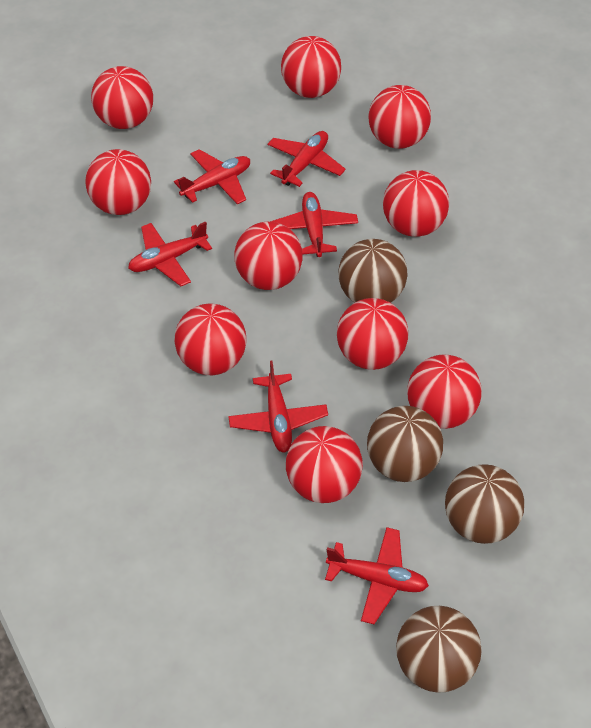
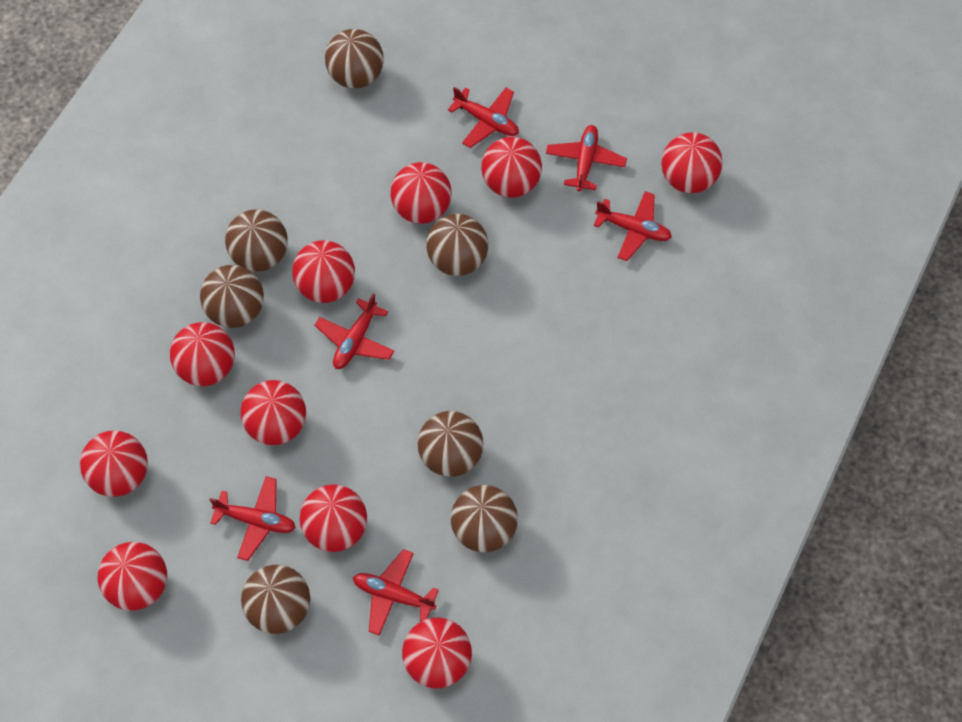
brown ball: 4 -> 7

